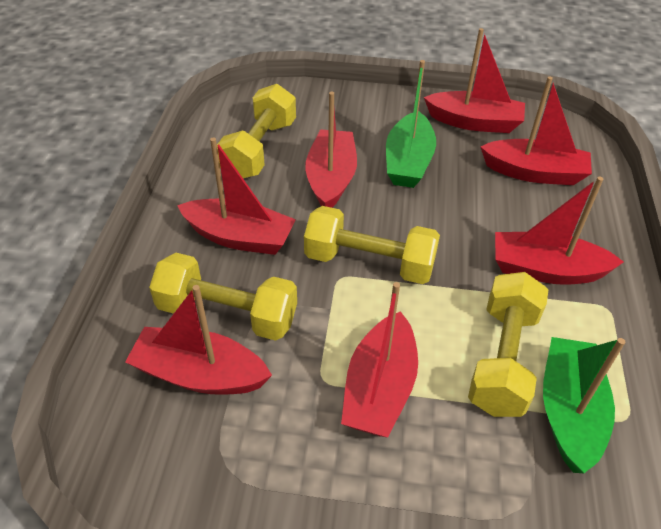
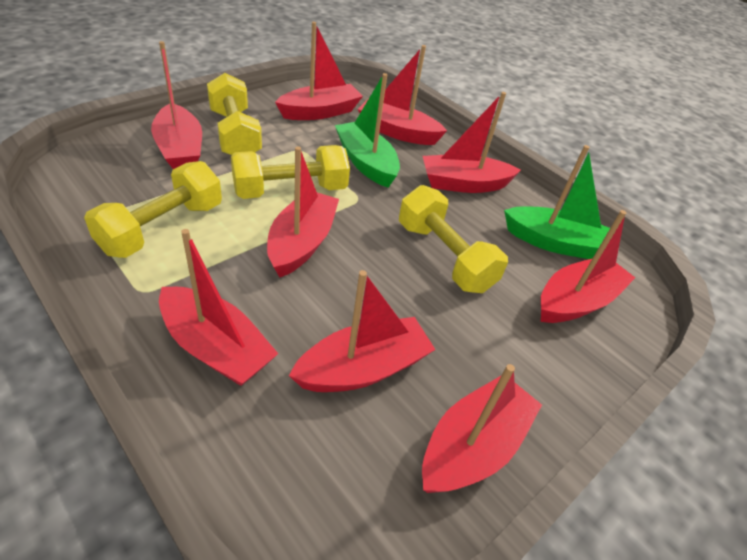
red boat: 7 -> 9

